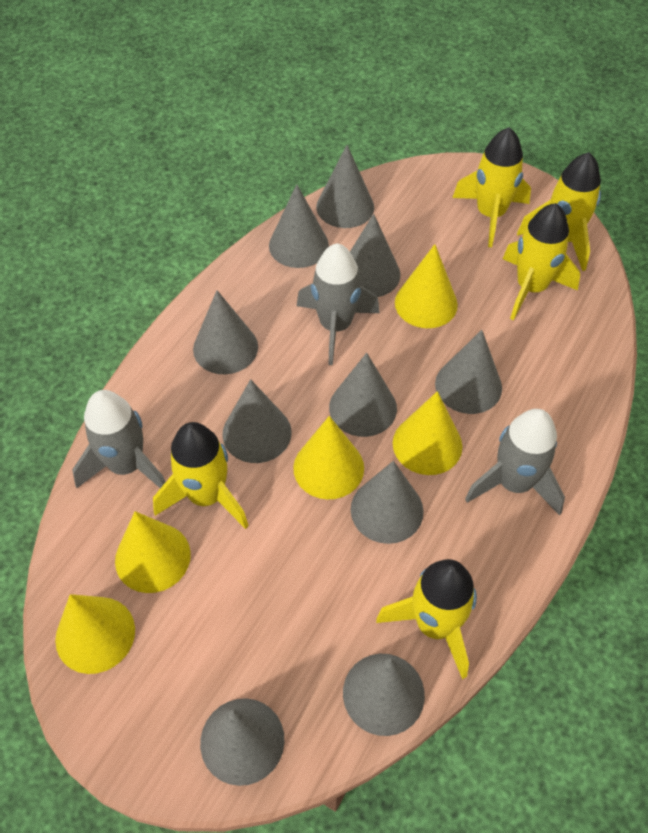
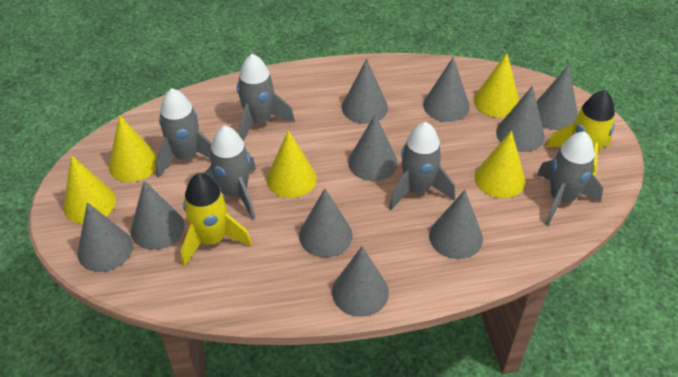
grey rocket: 3 -> 5
yellow rocket: 5 -> 2

